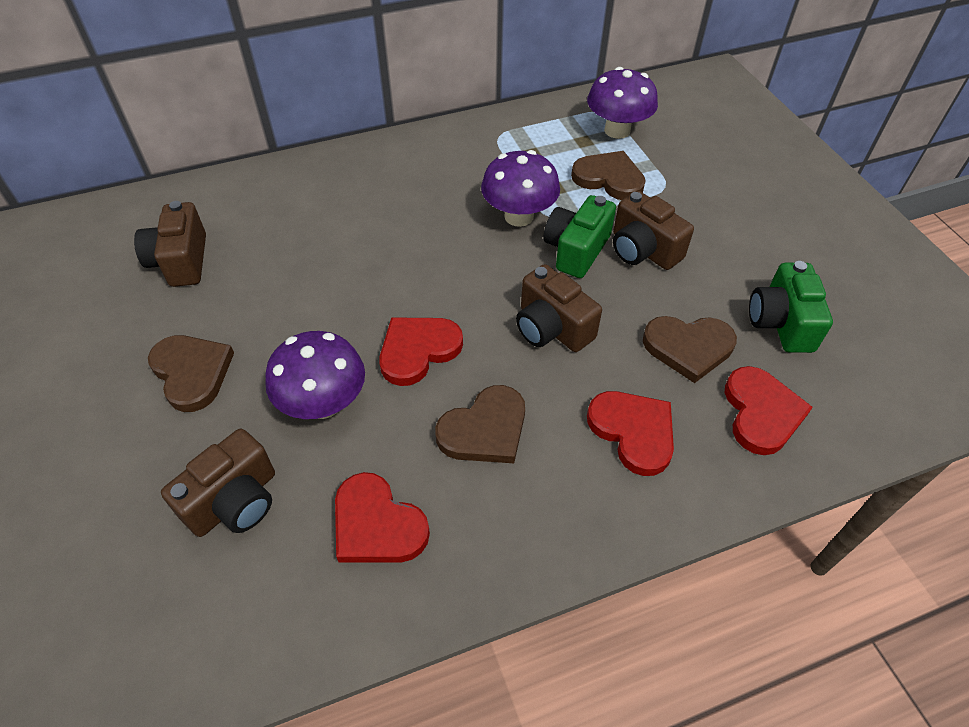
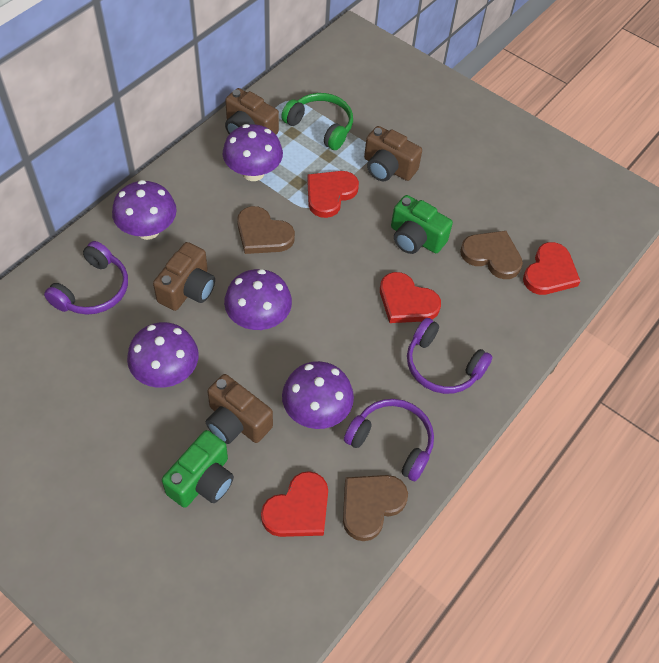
brown heart: 4 -> 3
green headphones: 0 -> 1
purple headphones: 0 -> 3
purple mushroom: 3 -> 5

